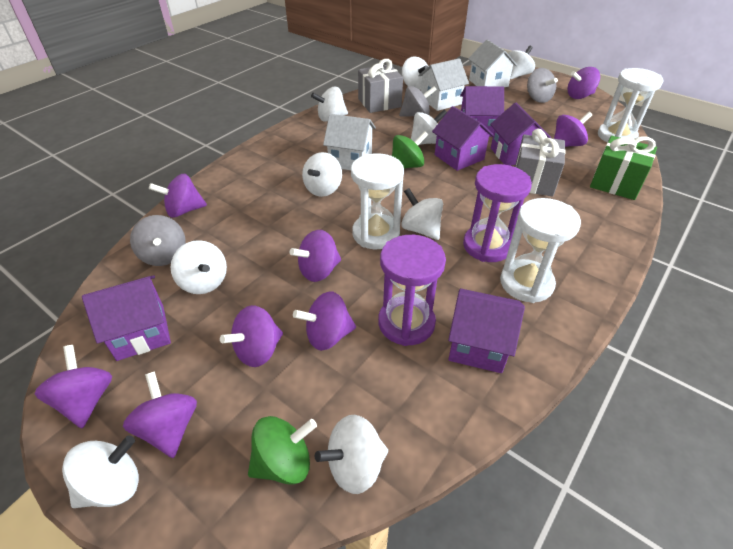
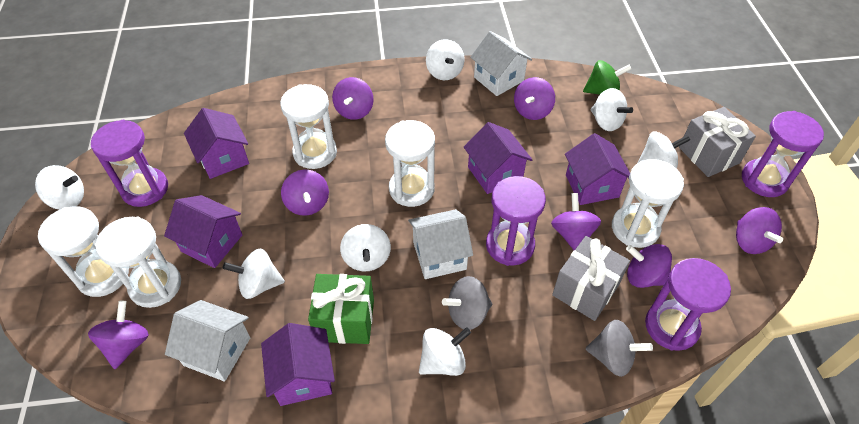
green spinning top: 2 -> 1
grey spinning top: 3 -> 2
purple hourglass: 2 -> 4
purple spinning top: 8 -> 7
white hourglass: 3 -> 5
white spinning top: 9 -> 7

